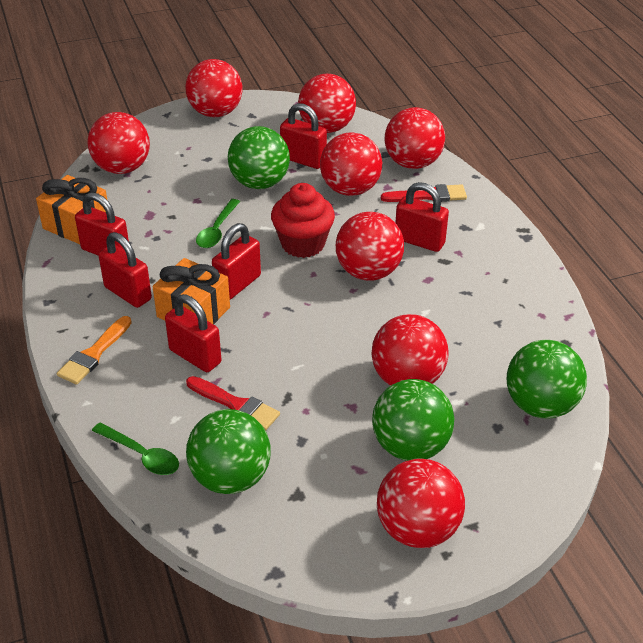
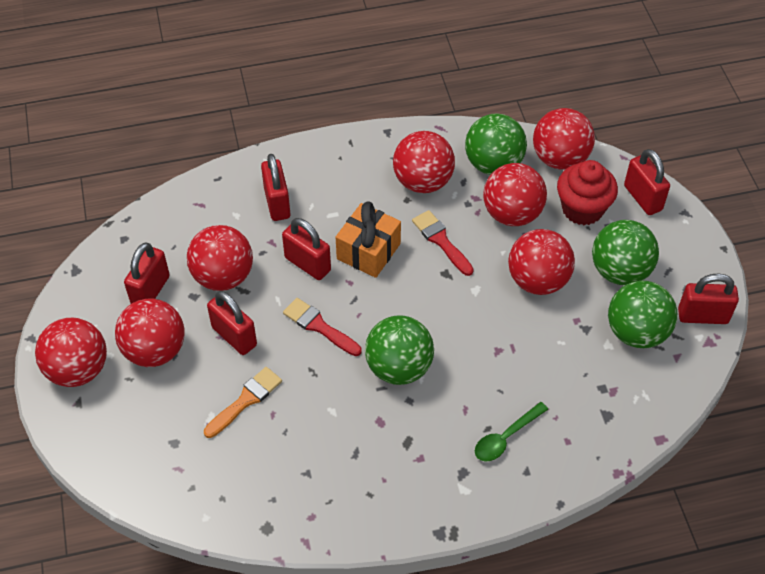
green spoon: 2 -> 1
orange gift: 2 -> 1
red ball: 8 -> 7

